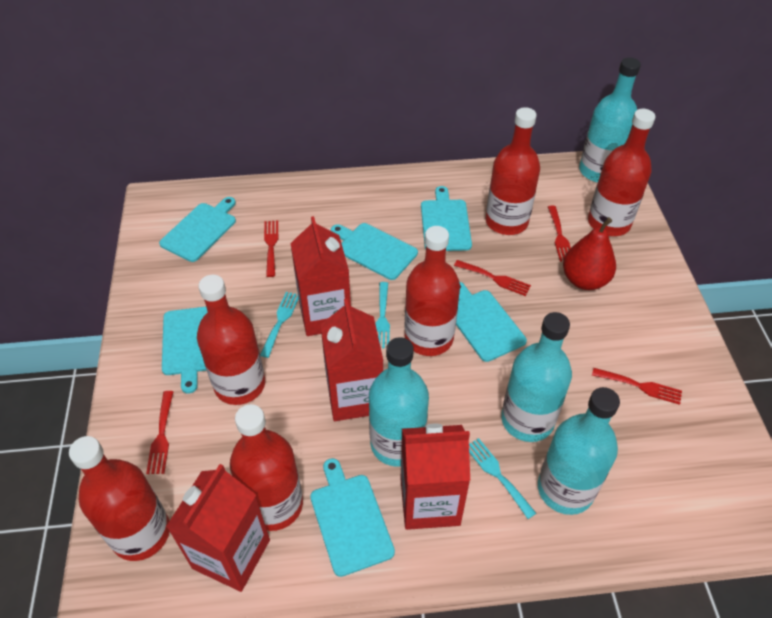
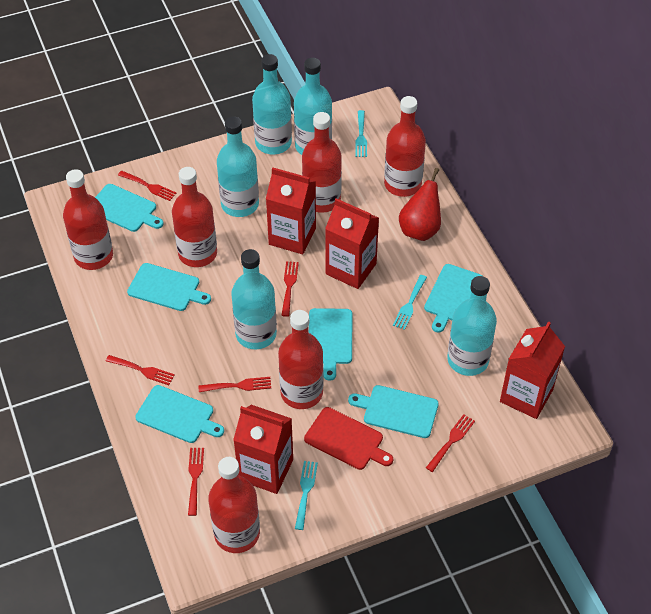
red cutting board: 0 -> 1
red fork: 5 -> 6
turquoise bottle: 4 -> 5

